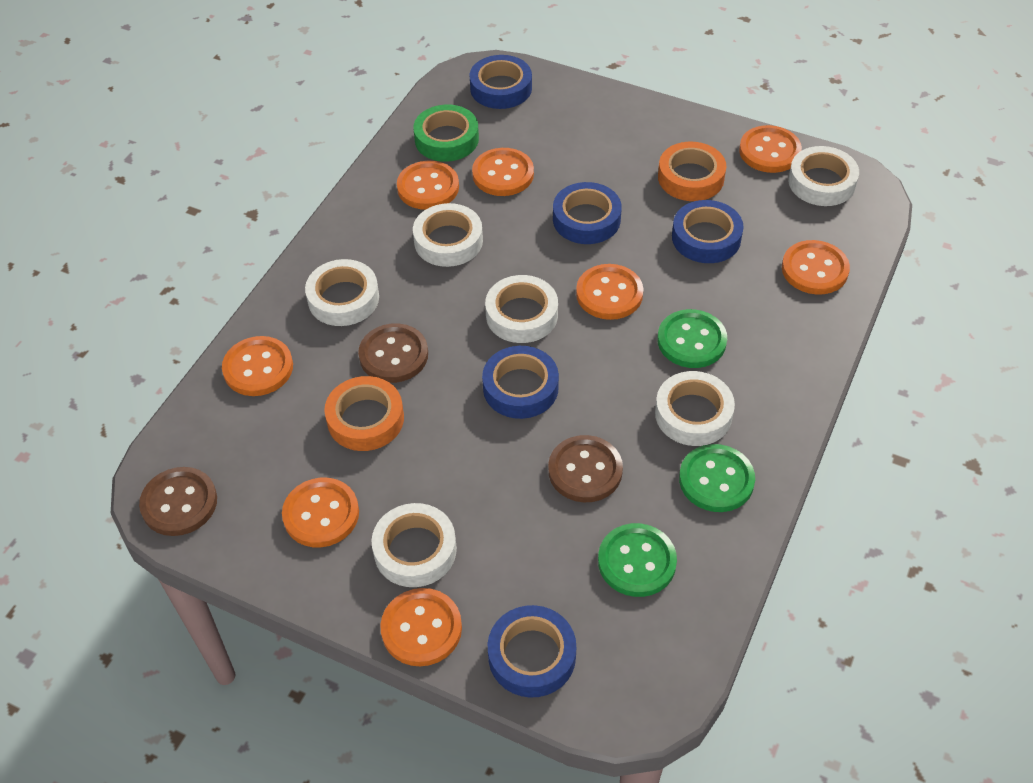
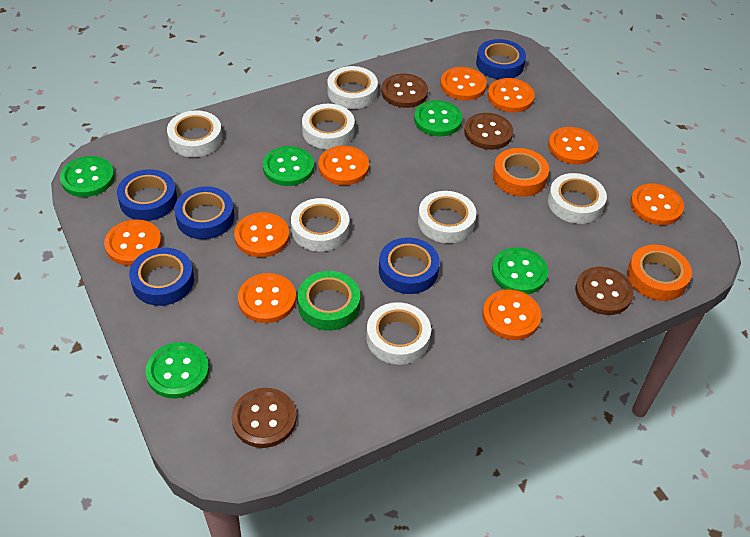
brown button: 3 -> 4
green button: 3 -> 5
orange button: 8 -> 9
white tape: 6 -> 7

